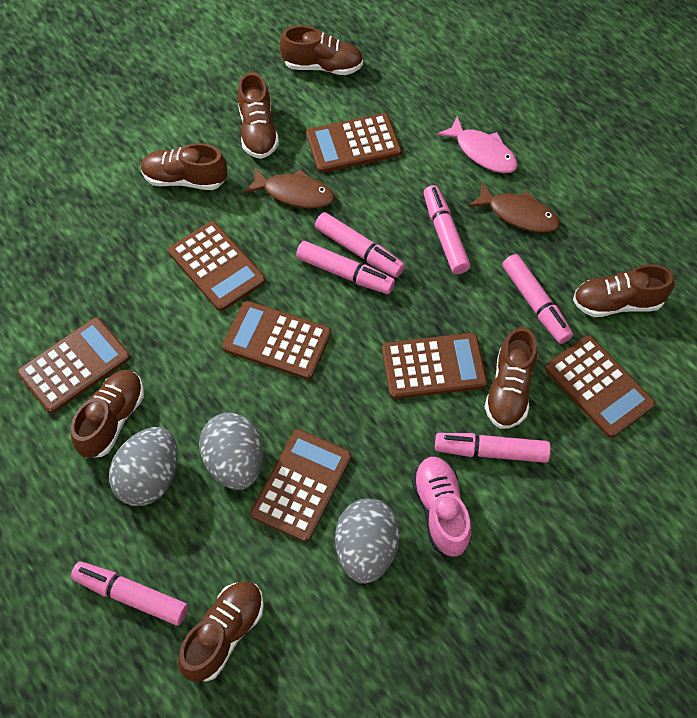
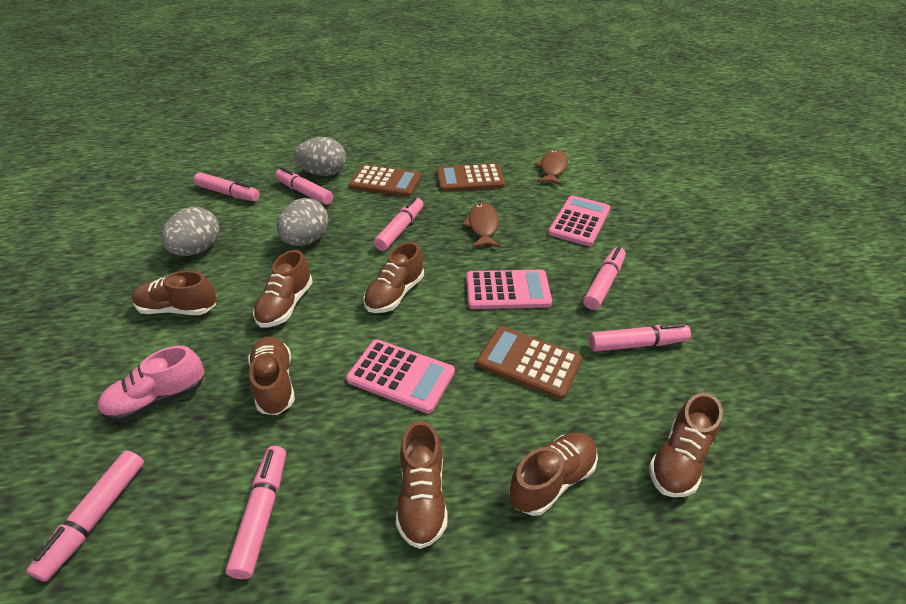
brown calculator: 7 -> 3
pink calculator: 0 -> 3
pink fish: 1 -> 0
pink marker: 6 -> 7

